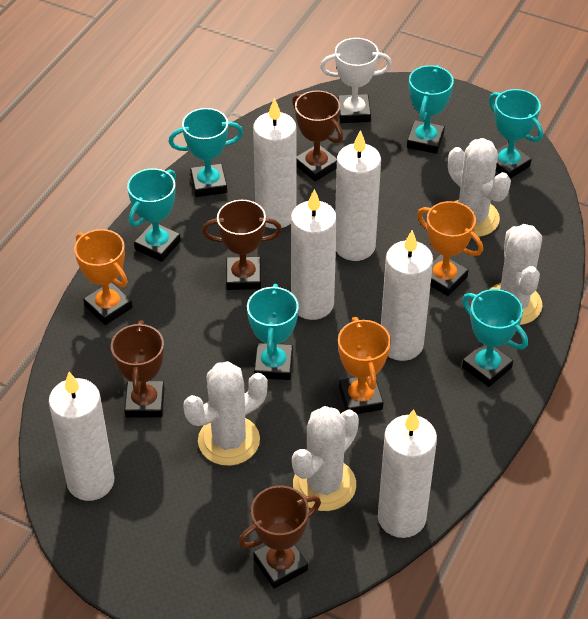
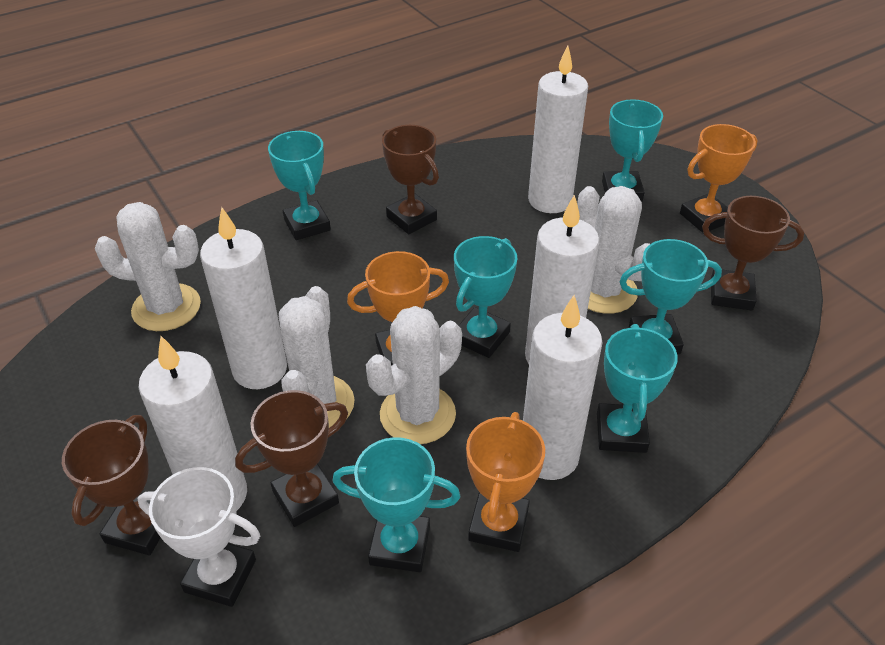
white candle: 6 -> 5

